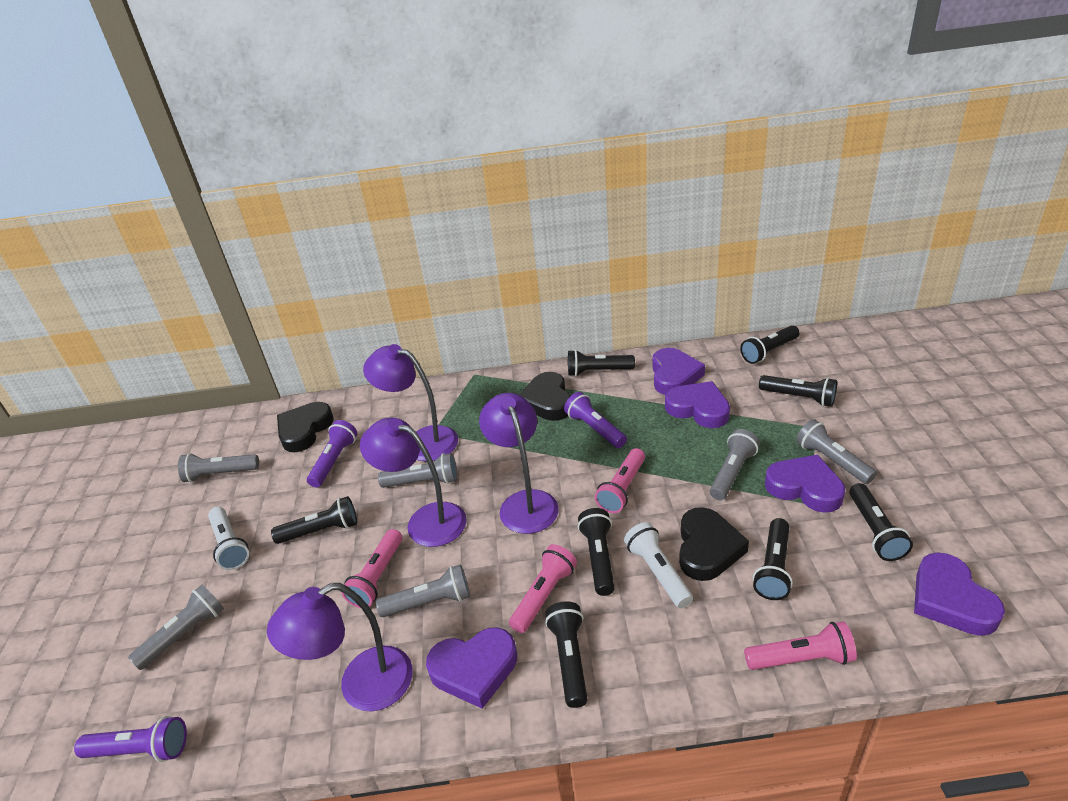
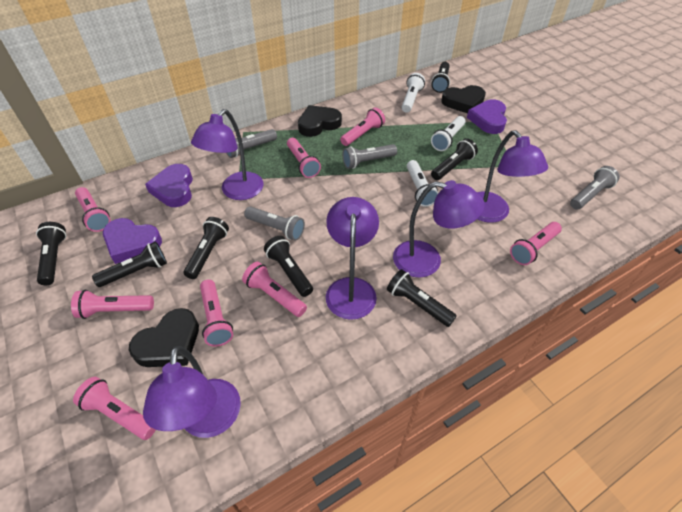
black flashlight: 8 -> 7
grey flashlight: 6 -> 4
pink flashlight: 4 -> 8
purple flashlight: 3 -> 0
purple heart: 5 -> 3
purple lamp: 4 -> 5
white flashlight: 2 -> 3

